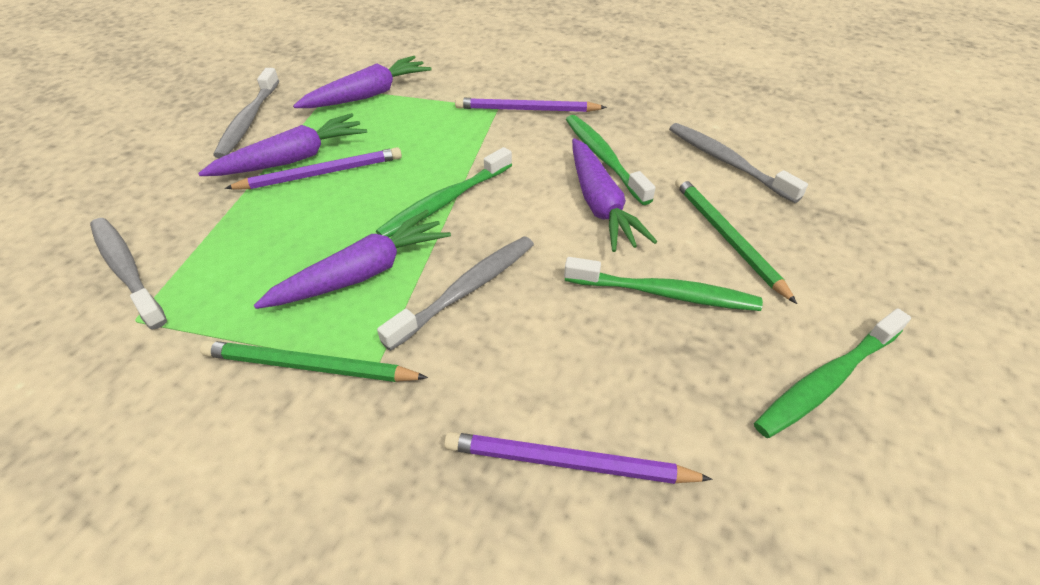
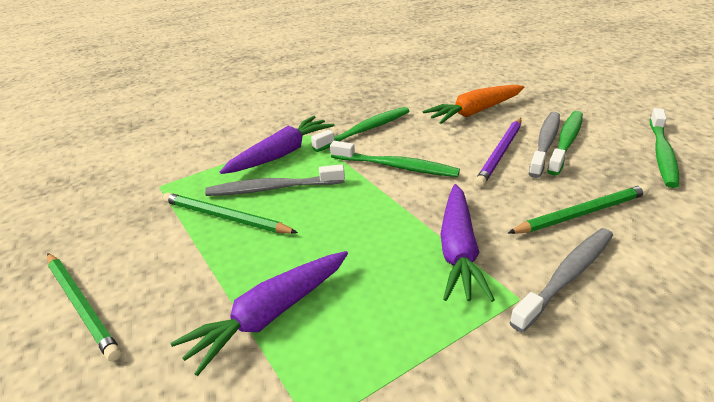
green pencil: 2 -> 3
grey toothbrush: 4 -> 3
orange carrot: 0 -> 1
purple carrot: 4 -> 3
purple pencil: 3 -> 1

